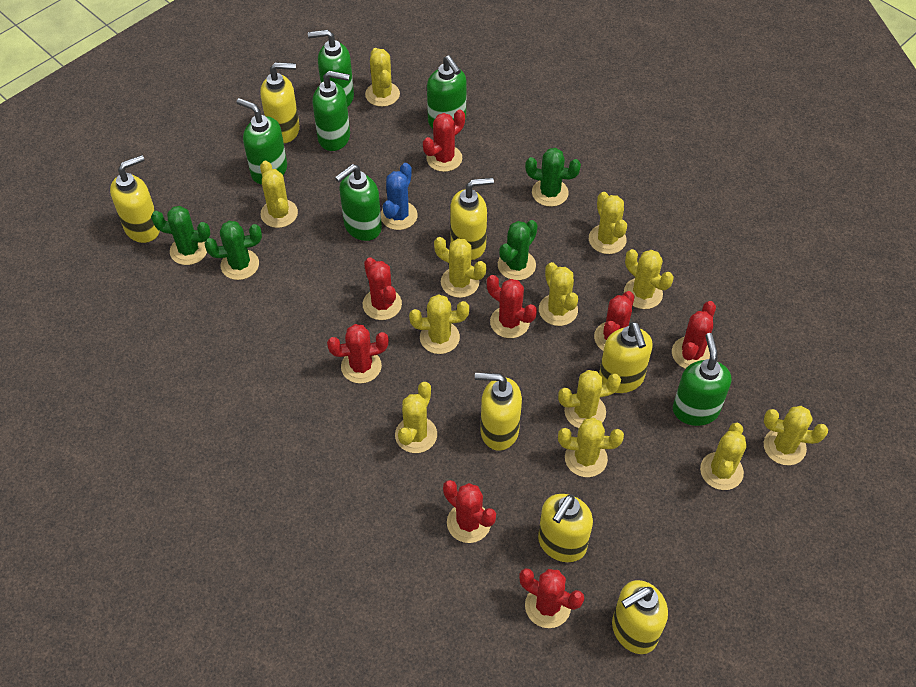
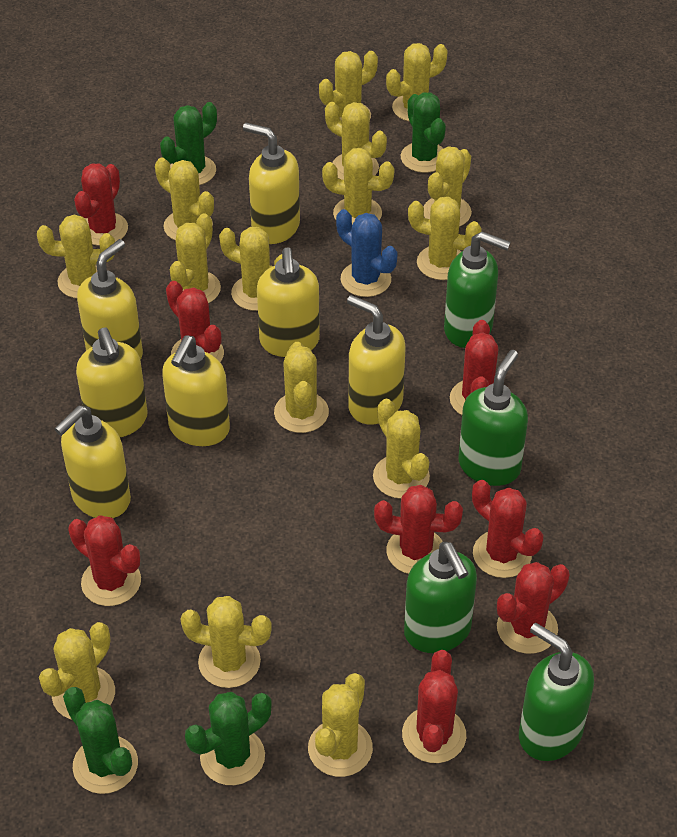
green soap dispenser: 6 -> 4
yellow cactus: 12 -> 15

